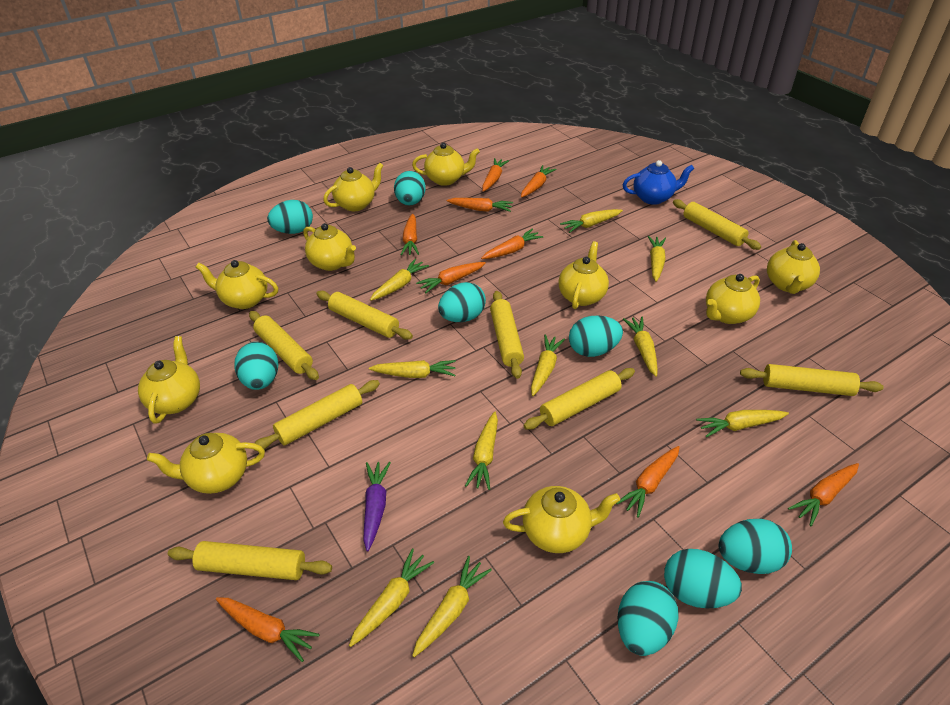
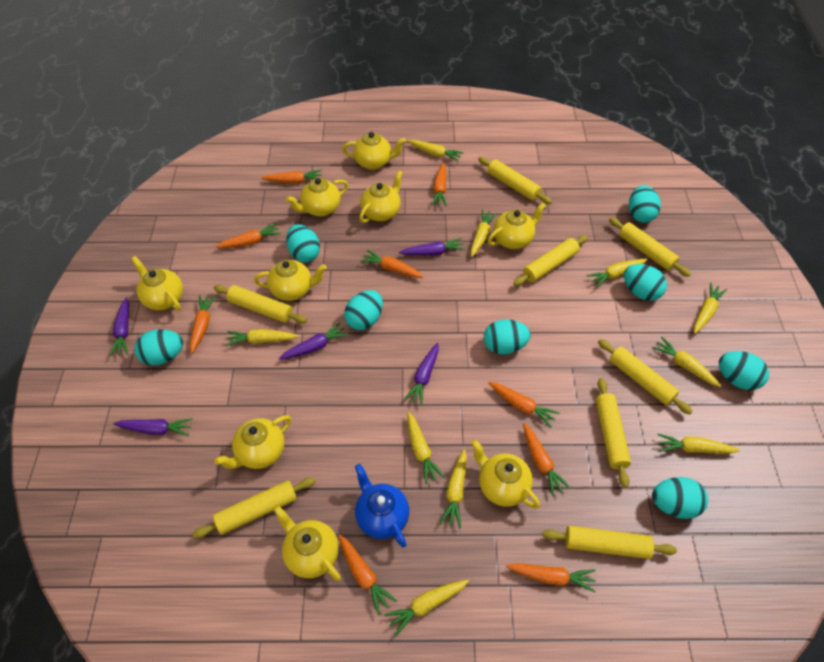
purple carrot: 1 -> 5
yellow teapot: 10 -> 9

